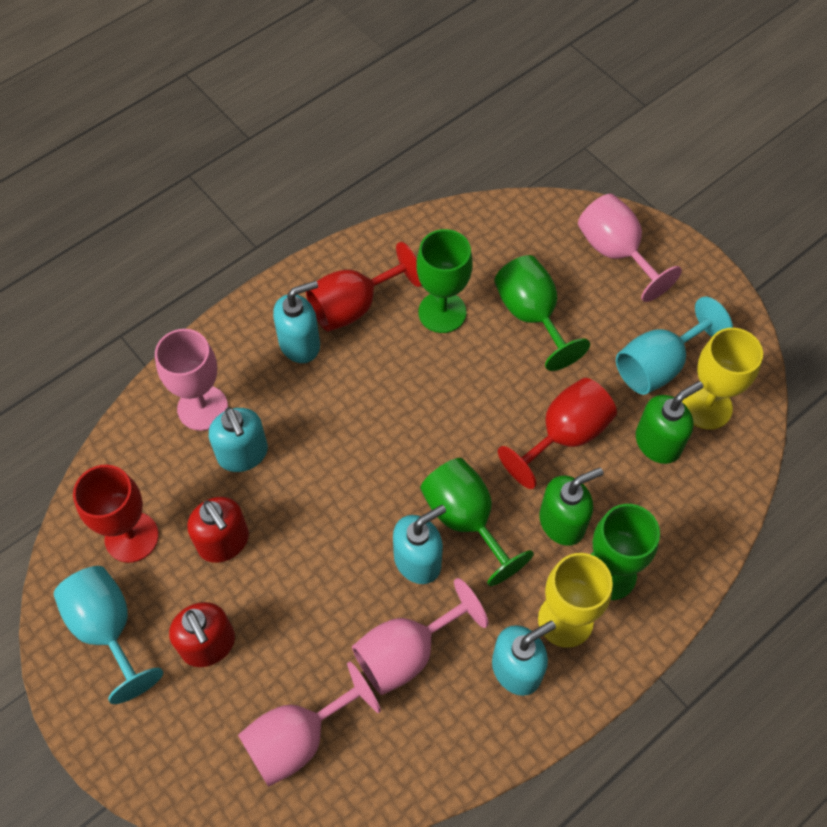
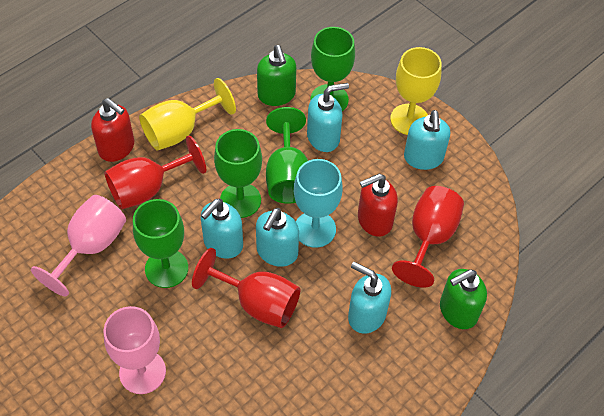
pink goblet: 4 -> 2
turquoise goblet: 2 -> 1
turquoise soap dispenser: 4 -> 5

